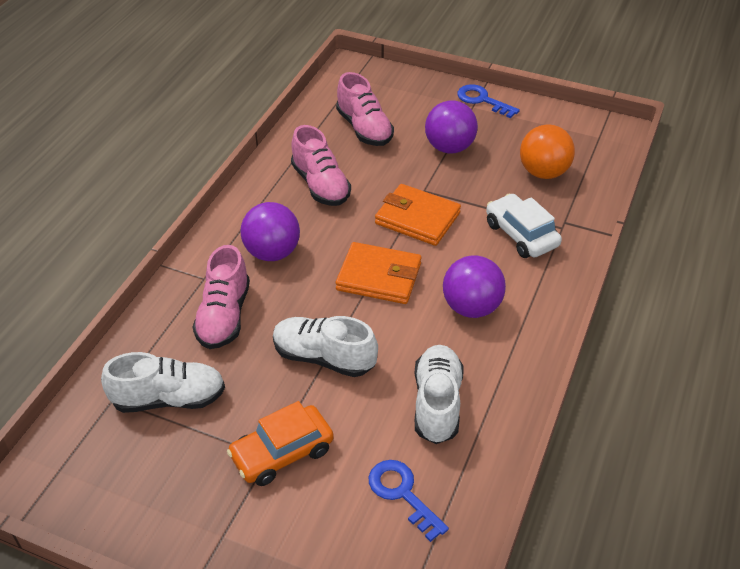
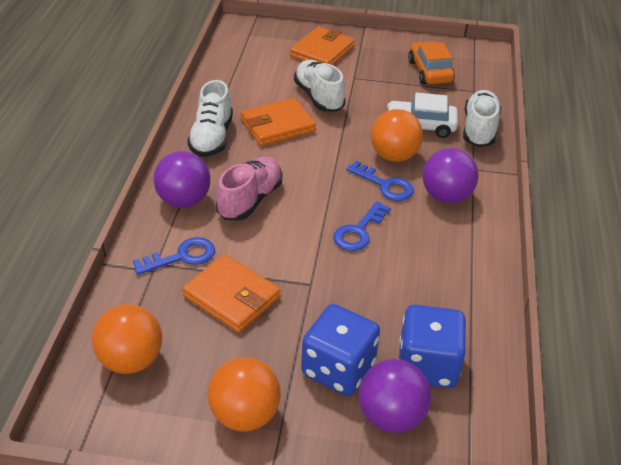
blue dice: 0 -> 2
blue key: 2 -> 3
orange ball: 1 -> 3
orange wallet: 2 -> 3
pink shoe: 3 -> 1

